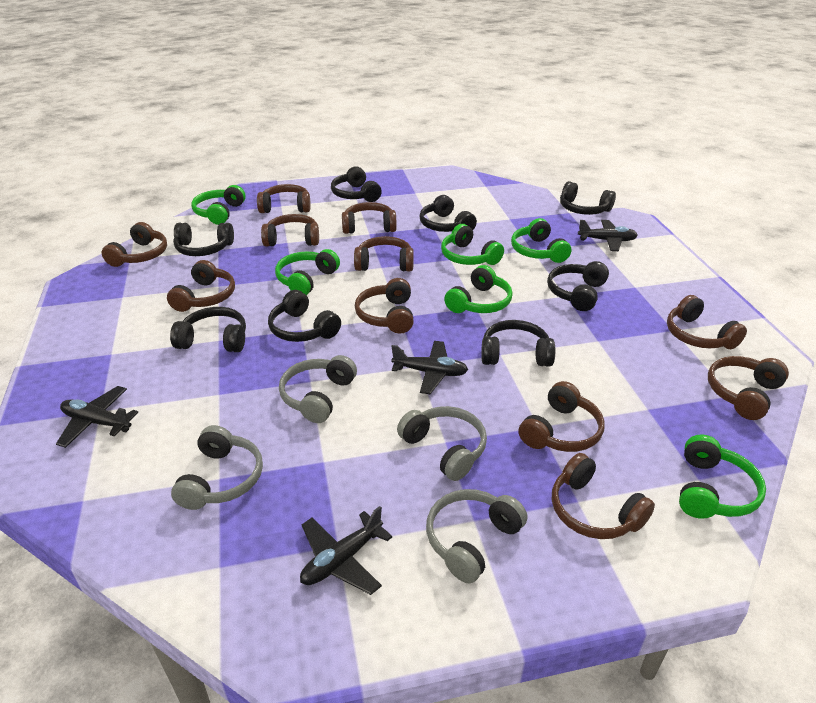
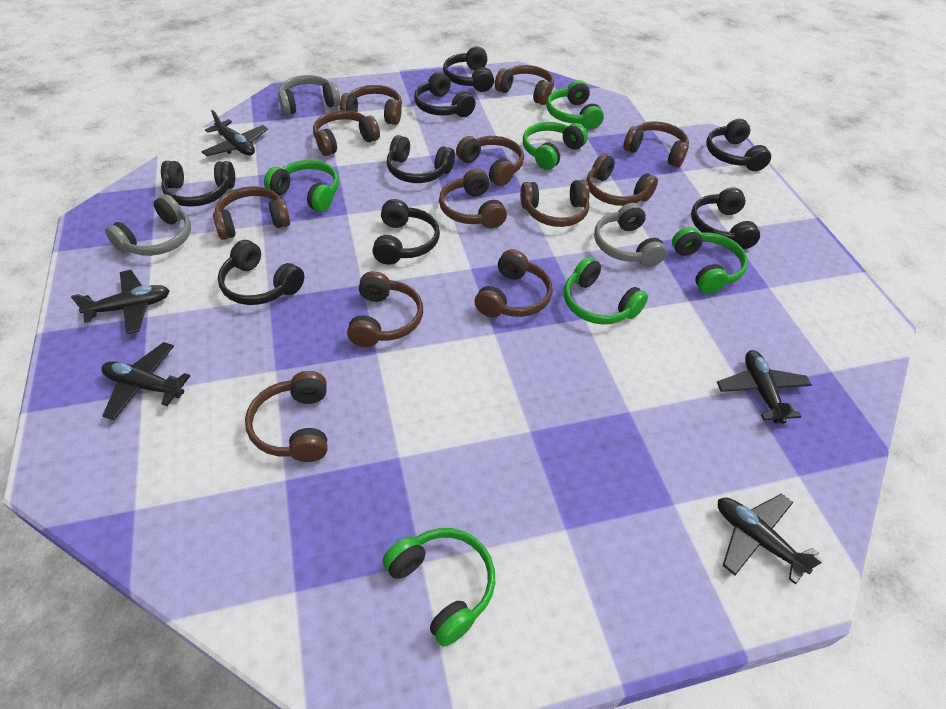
black plane: 4 -> 5
brown headphones: 11 -> 12
grey headphones: 4 -> 3

